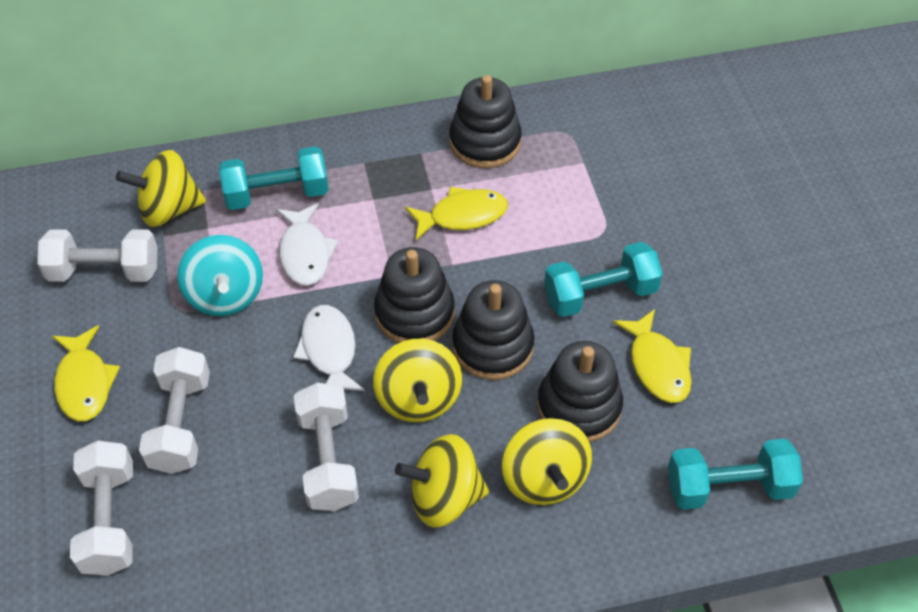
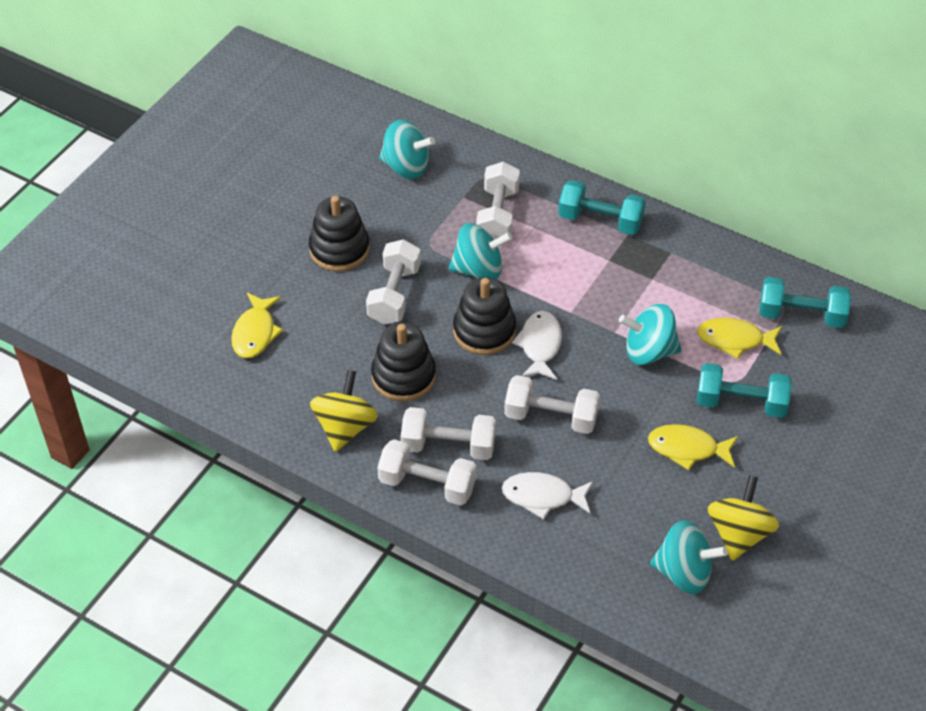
black stacking toy: 4 -> 3
turquoise spinning top: 1 -> 4
white dumbbell: 4 -> 5
yellow spinning top: 4 -> 2

